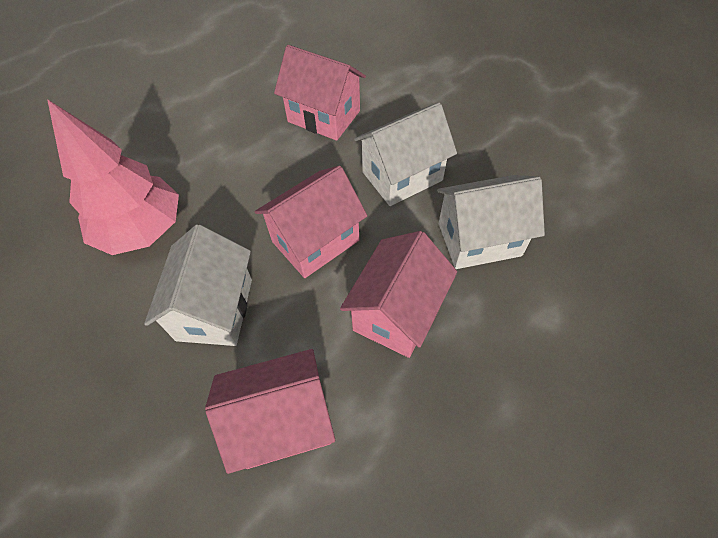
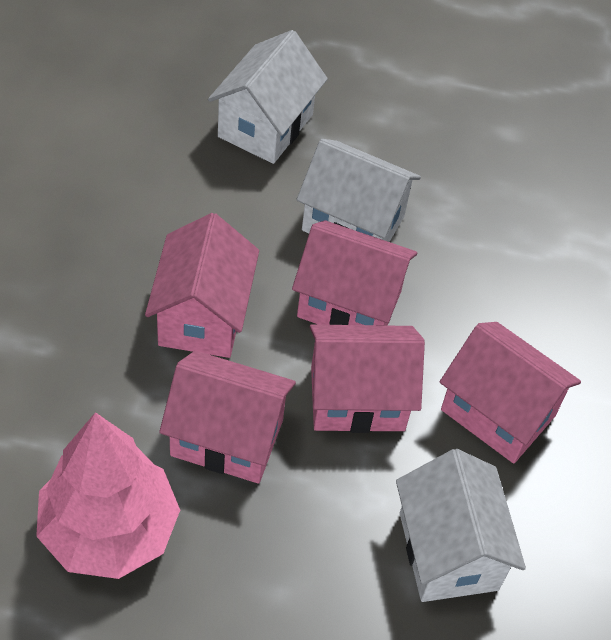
pink house: 4 -> 5

